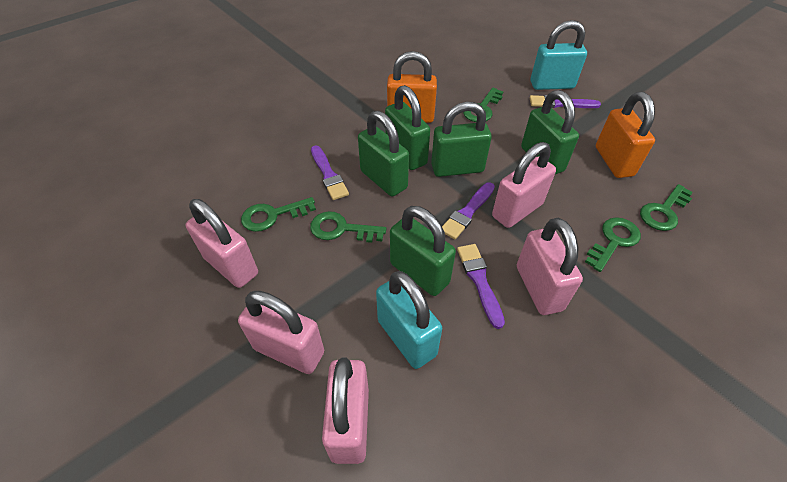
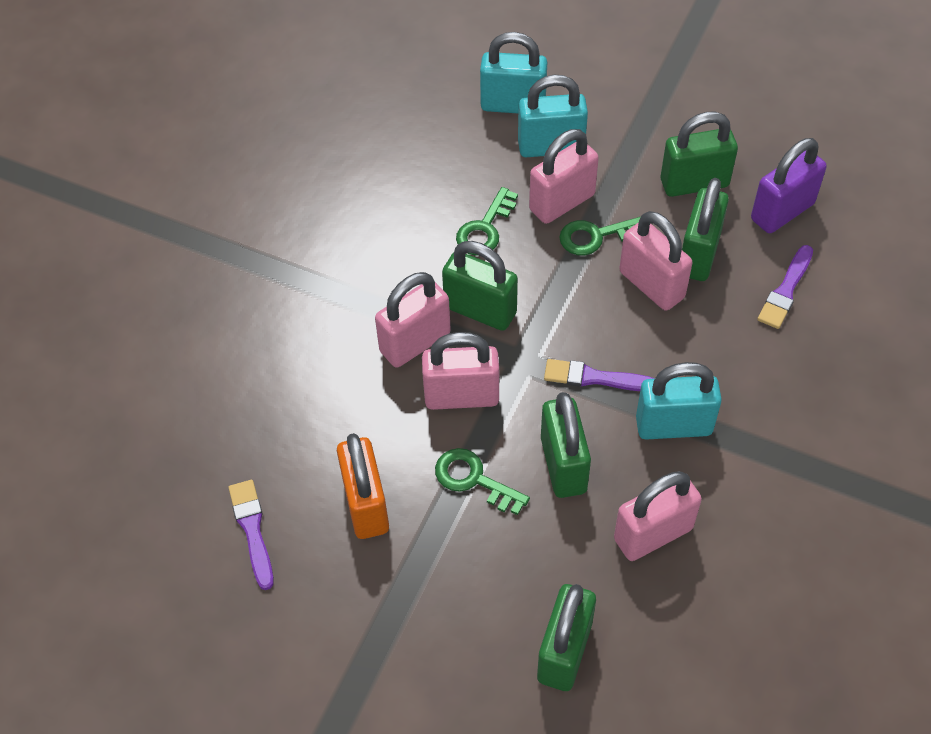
green key: 5 -> 3
orange padlock: 2 -> 1
purple brush: 4 -> 3
purple padlock: 0 -> 1
turquoise padlock: 2 -> 3

